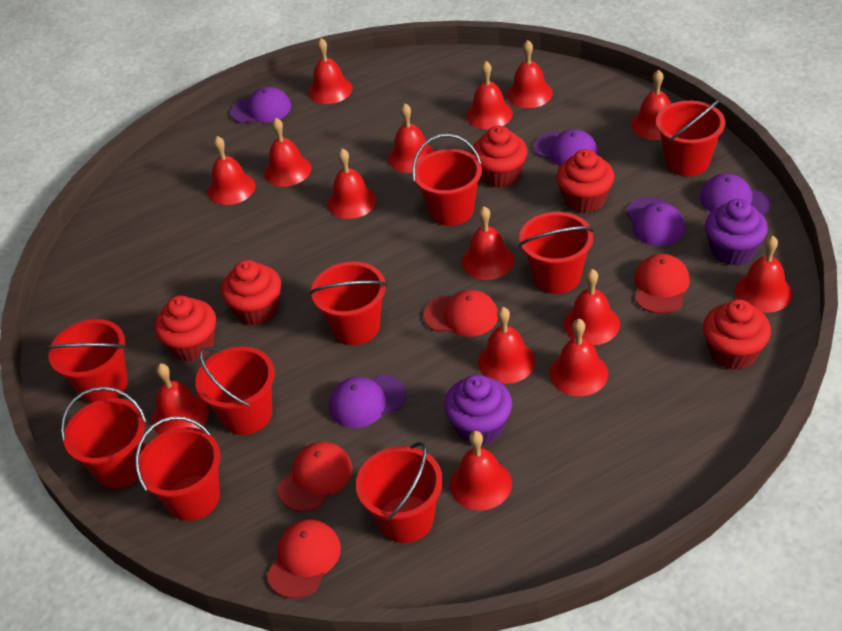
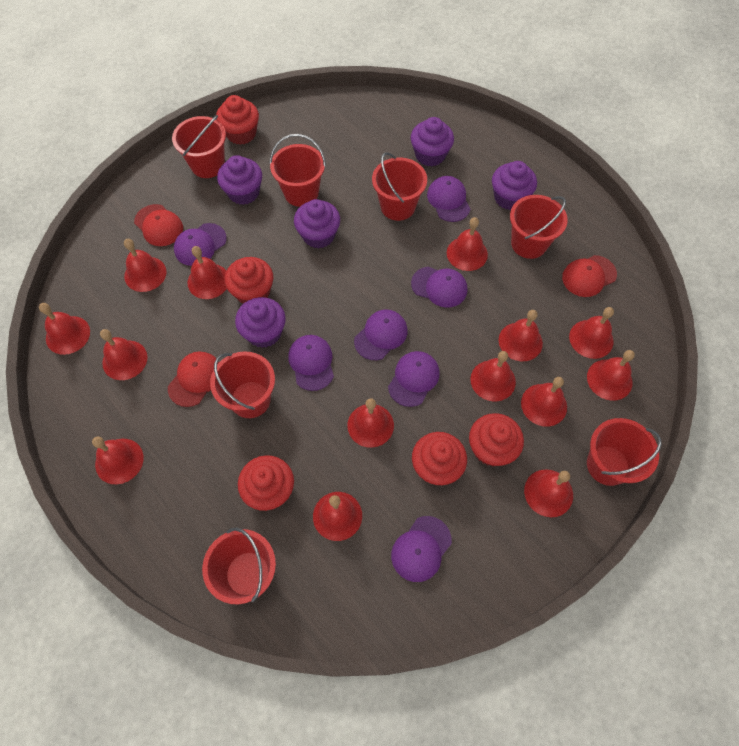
purple cap: 5 -> 7
purple cupcake: 2 -> 5
red bell: 15 -> 14
red bucket: 9 -> 7
red cap: 4 -> 3

